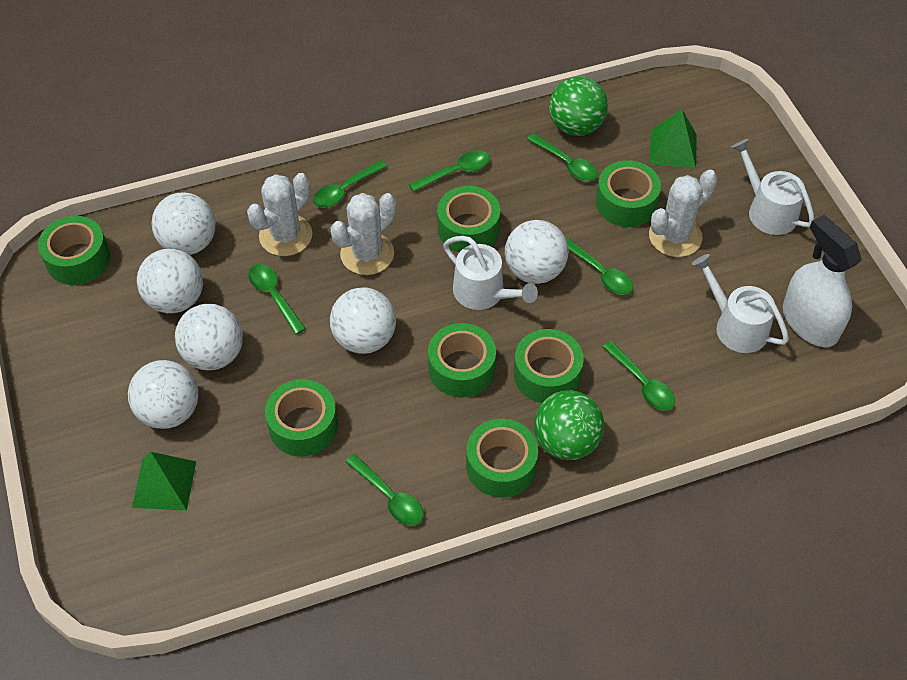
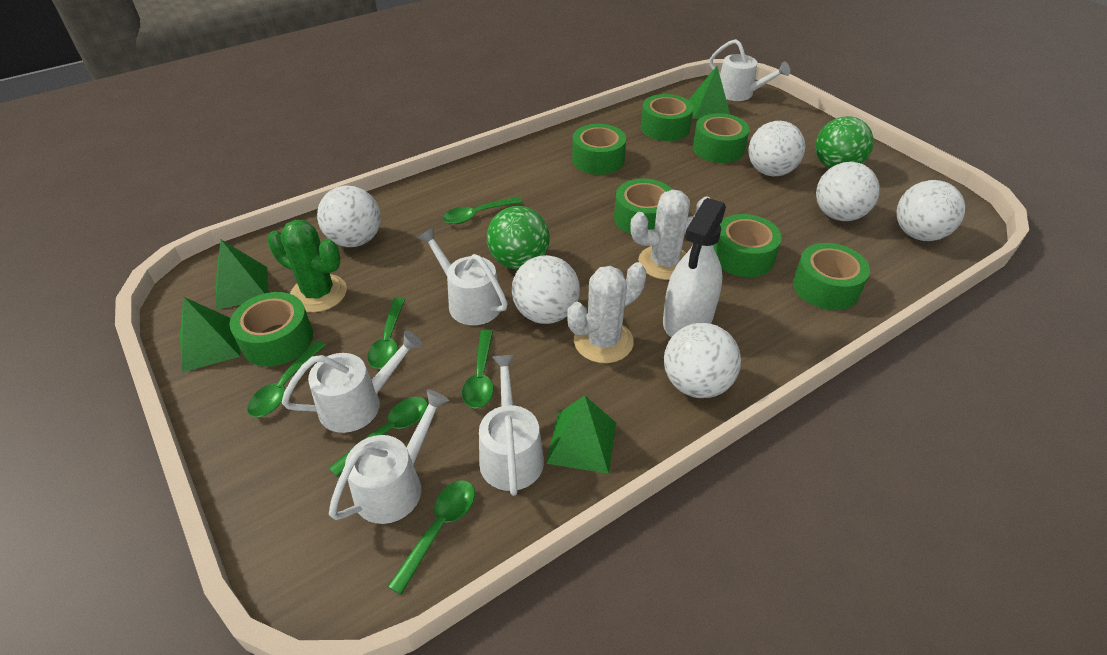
green cactus: 0 -> 1
green pyramid: 2 -> 4
green spoon: 7 -> 6
white cactus: 3 -> 2
white watering can: 3 -> 5

